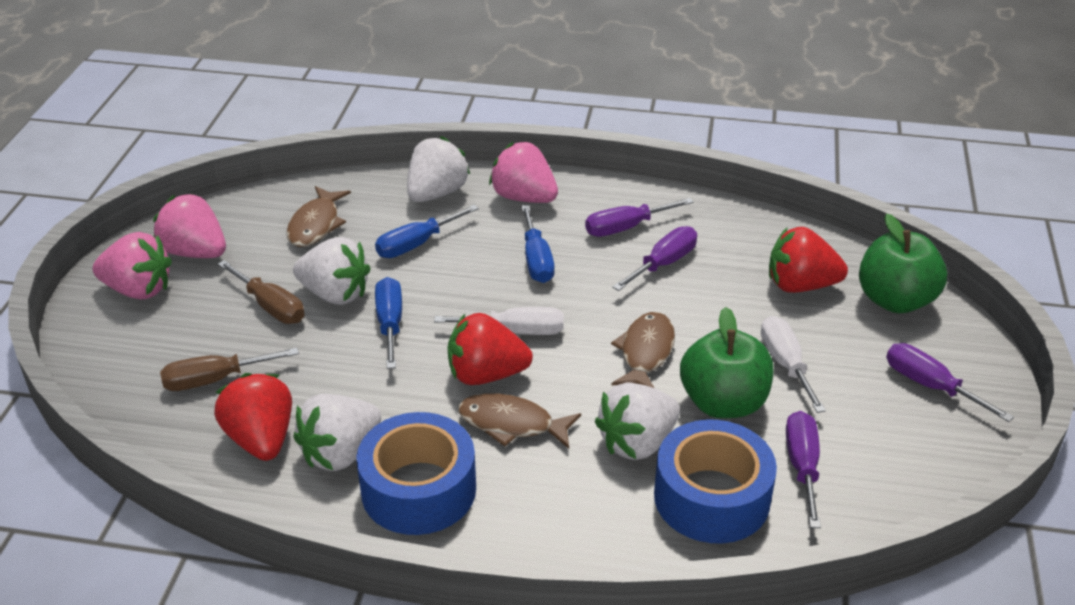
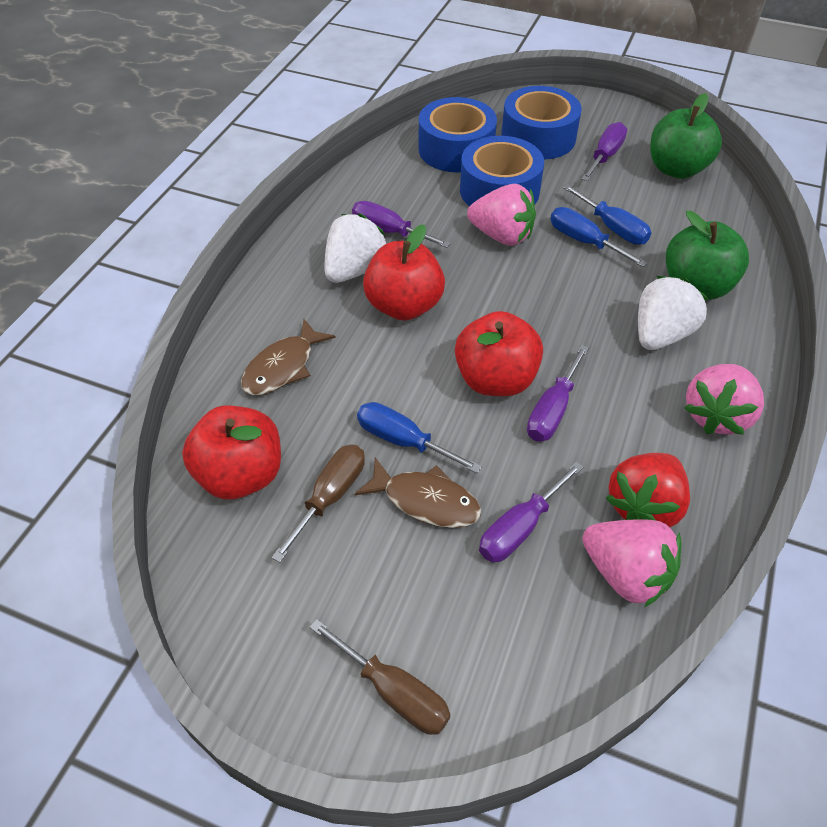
blue tape: 2 -> 3
brown fish: 3 -> 2
red apple: 0 -> 3
red strawberry: 3 -> 1
white screwdriver: 2 -> 0
white strawberry: 4 -> 2

